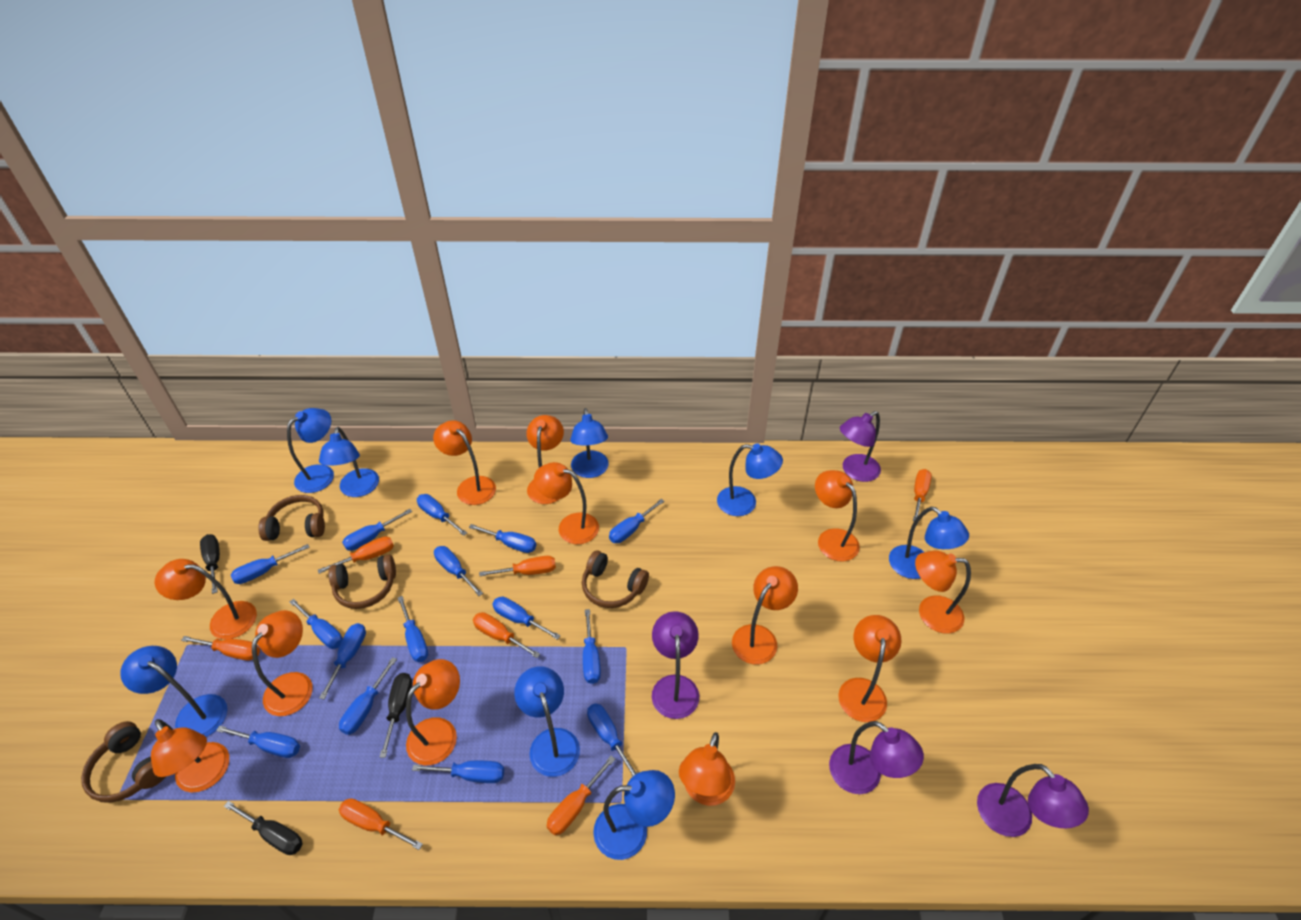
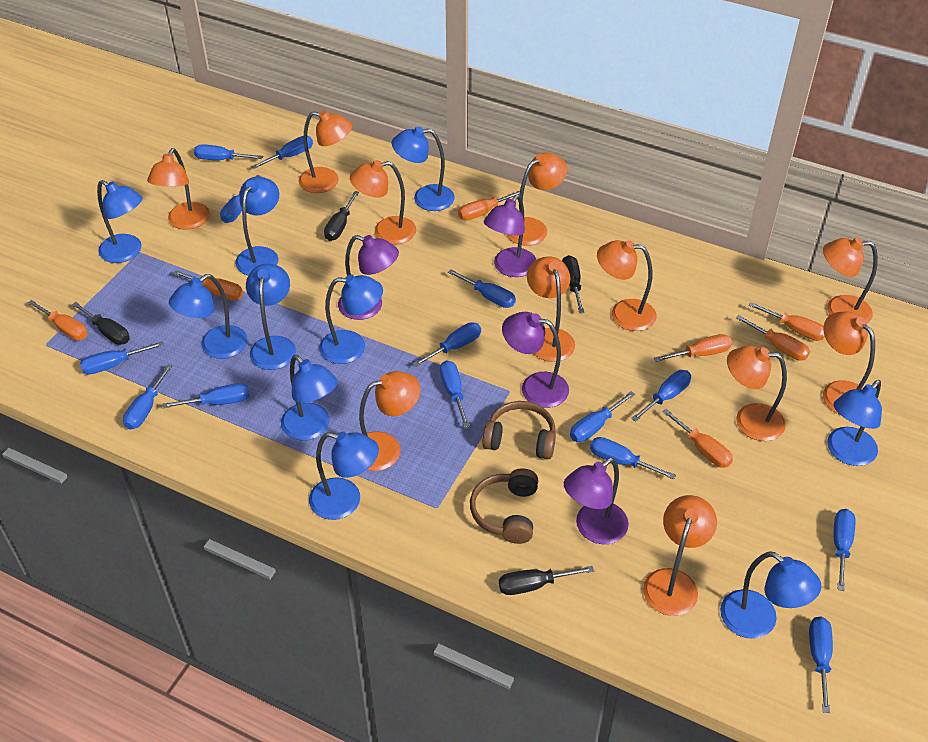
black screwdriver: 3 -> 4
blue lamp: 8 -> 10
blue screwdriver: 15 -> 14
brown headphones: 4 -> 2
orange lamp: 12 -> 11

